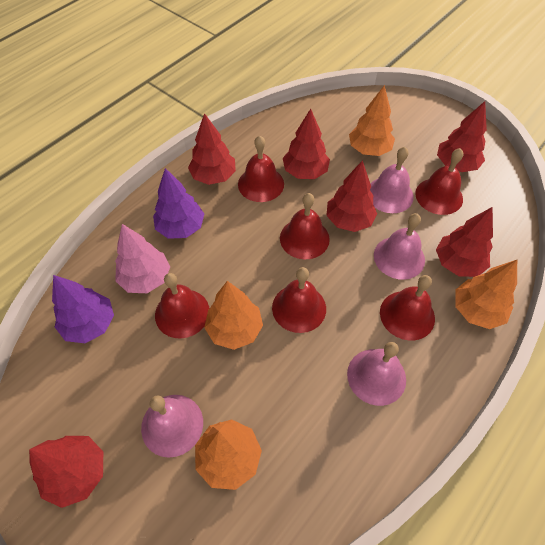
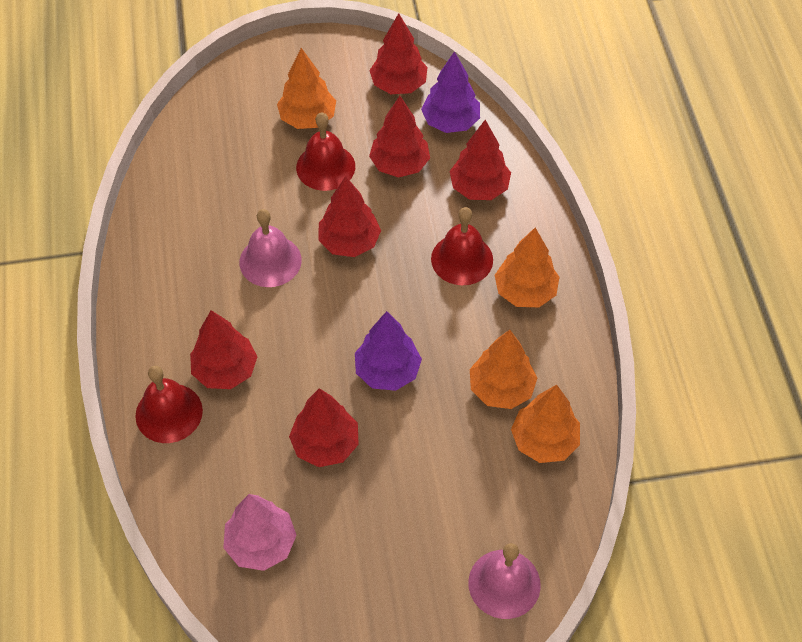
pink bell: 4 -> 2
red bell: 6 -> 3

